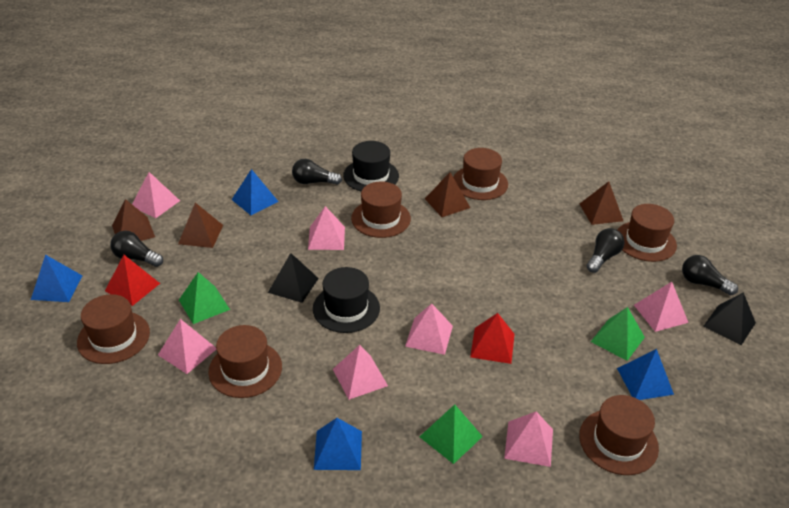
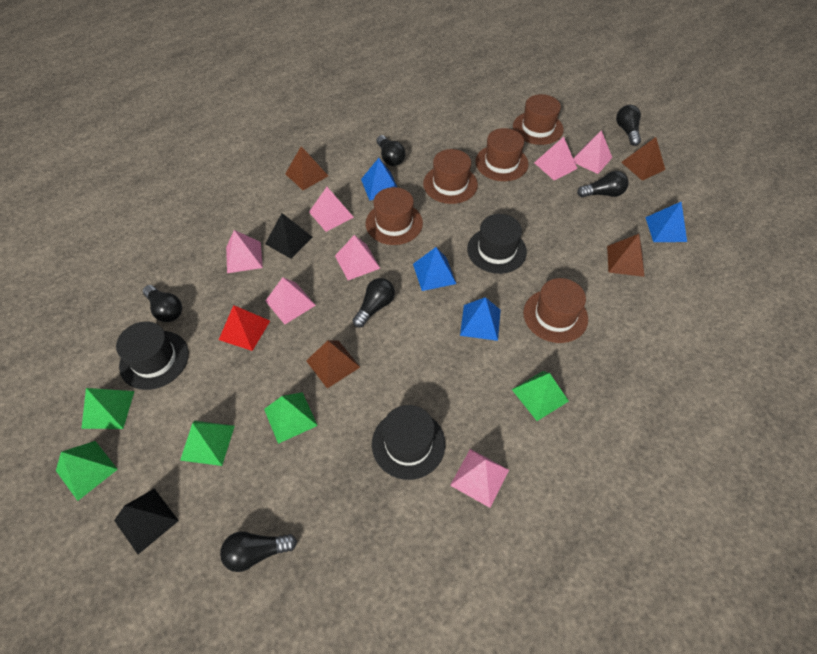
black hat: 2 -> 3
black light bulb: 4 -> 6
brown hat: 6 -> 5
green pyramid: 3 -> 5
red pyramid: 2 -> 1

